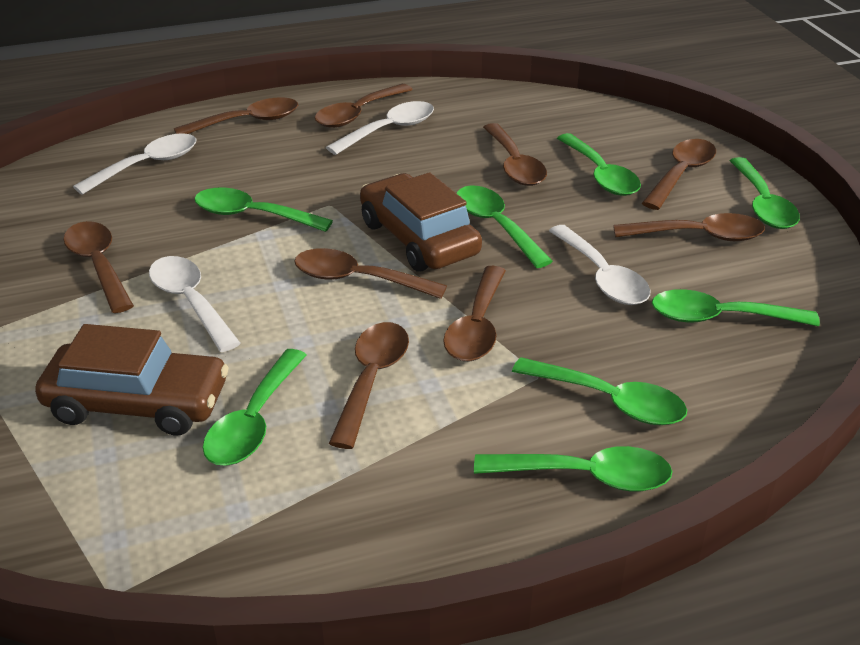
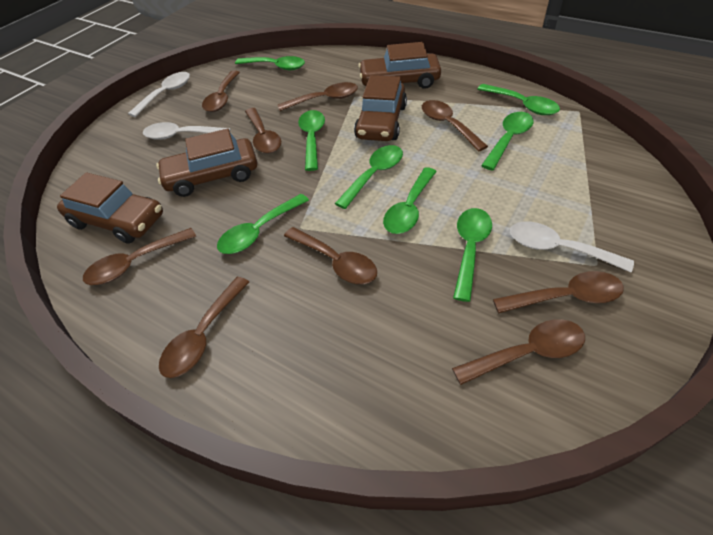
brown car: 2 -> 4
white spoon: 4 -> 3

